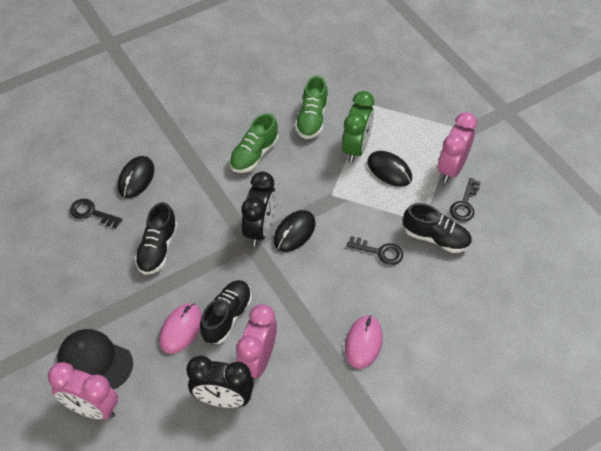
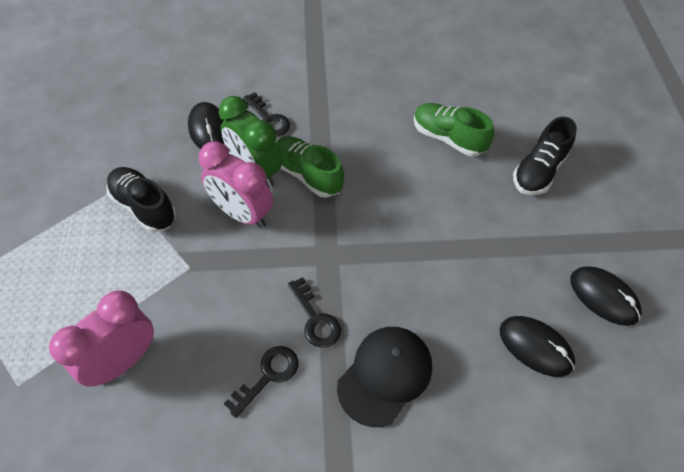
black clock: 2 -> 0
black shoe: 3 -> 2
pink clock: 3 -> 2
pink mouse: 2 -> 0

